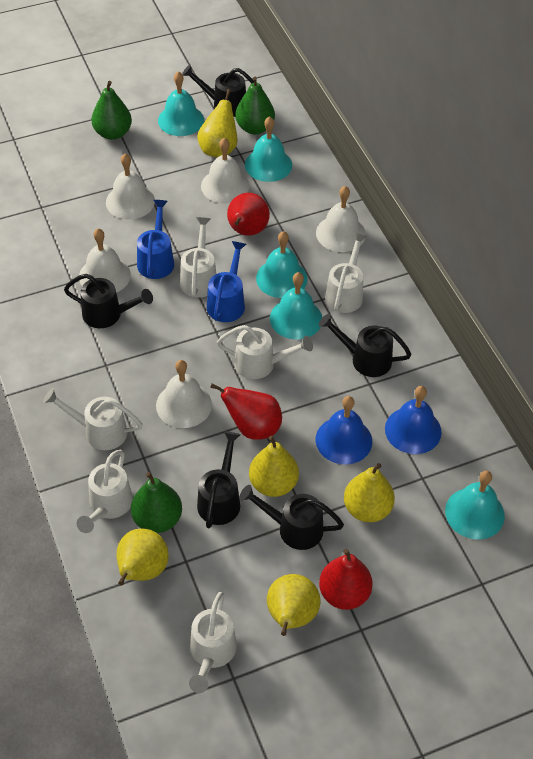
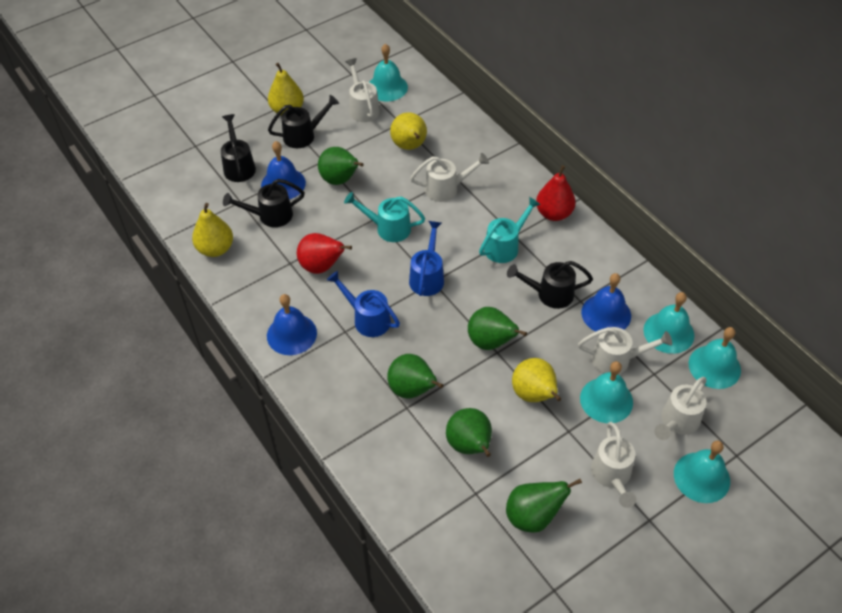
black watering can: 5 -> 4
blue bell: 2 -> 3
green pear: 3 -> 5
red pear: 3 -> 2
turquoise watering can: 0 -> 2
white bell: 5 -> 0
white watering can: 6 -> 5
yellow pear: 5 -> 4

